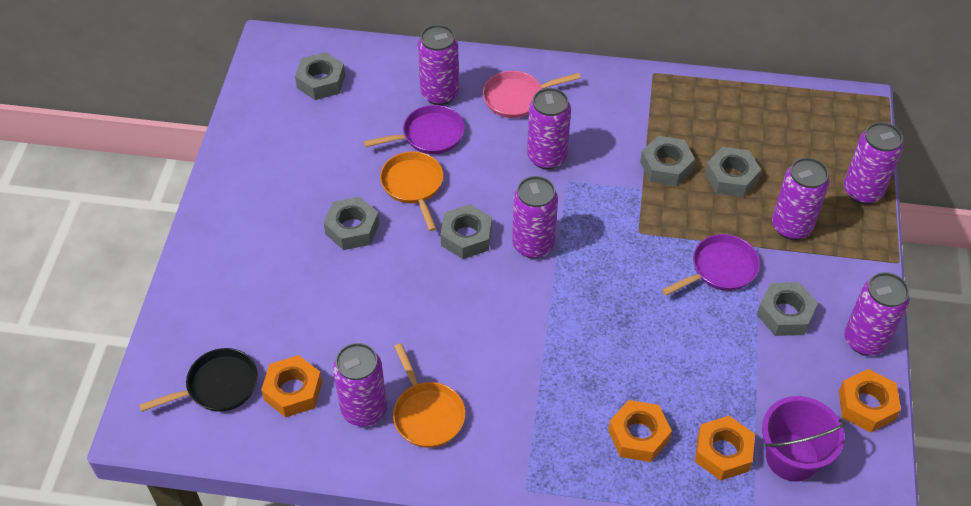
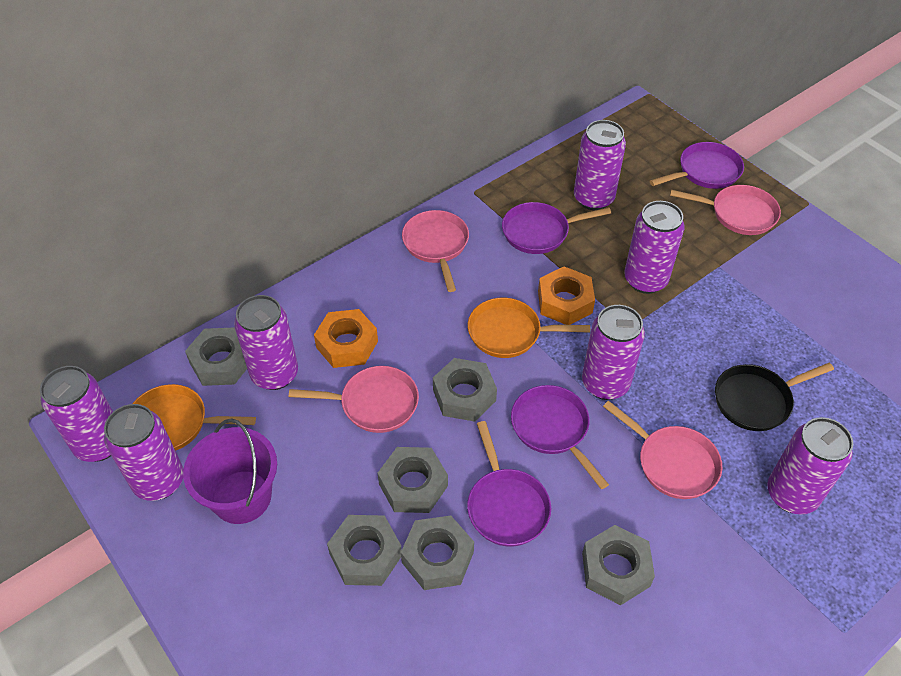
orange nut: 4 -> 2
pink pan: 1 -> 4
purple pan: 2 -> 4

